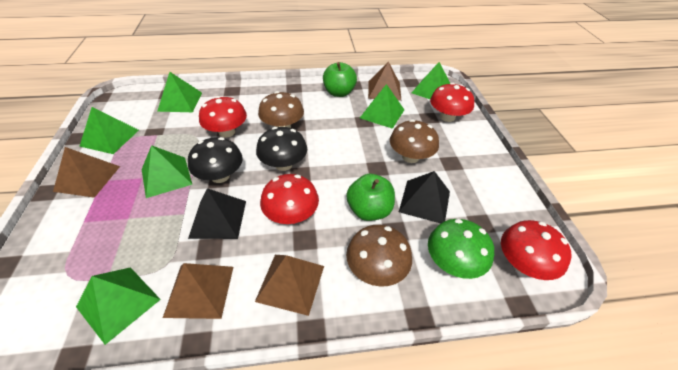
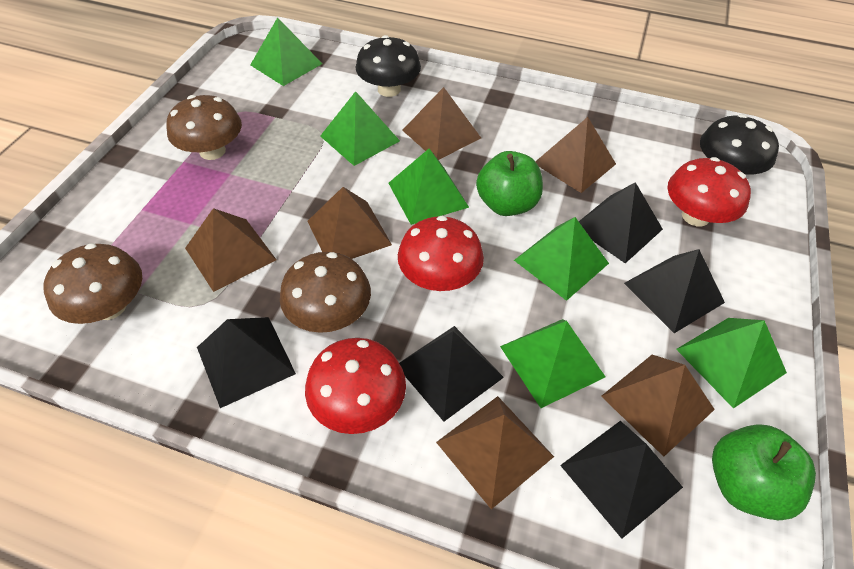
black pyramid: 2 -> 5
brown pyramid: 4 -> 6
green mushroom: 1 -> 0
red mushroom: 4 -> 3

